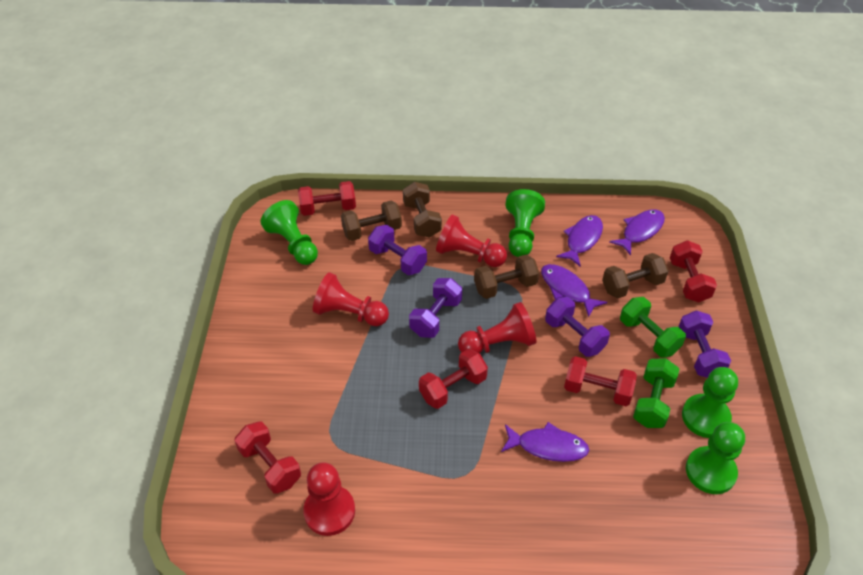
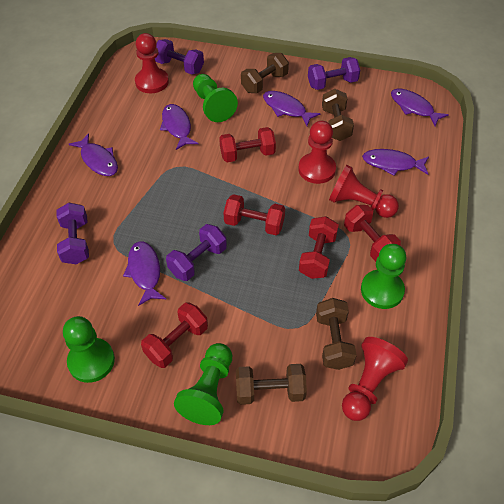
green dumbbell: 2 -> 0
purple fish: 4 -> 6

